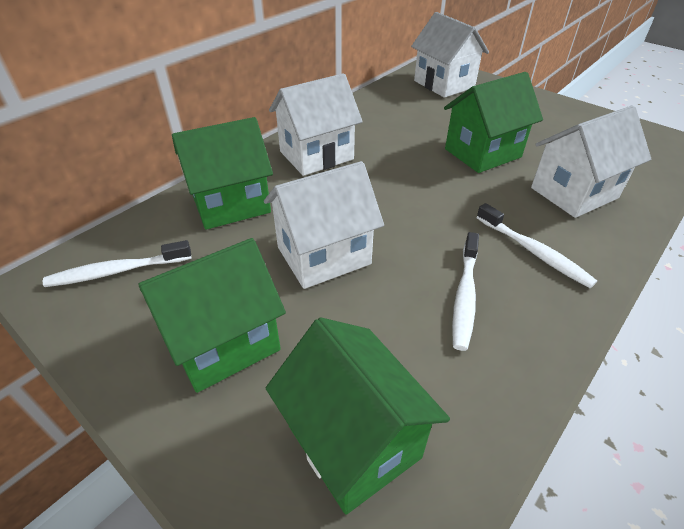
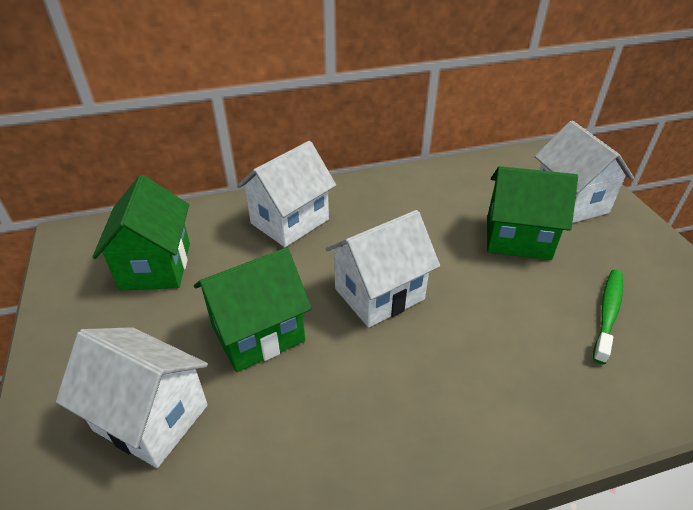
green house: 4 -> 3
green toothbrush: 0 -> 1
white toothbrush: 3 -> 0

